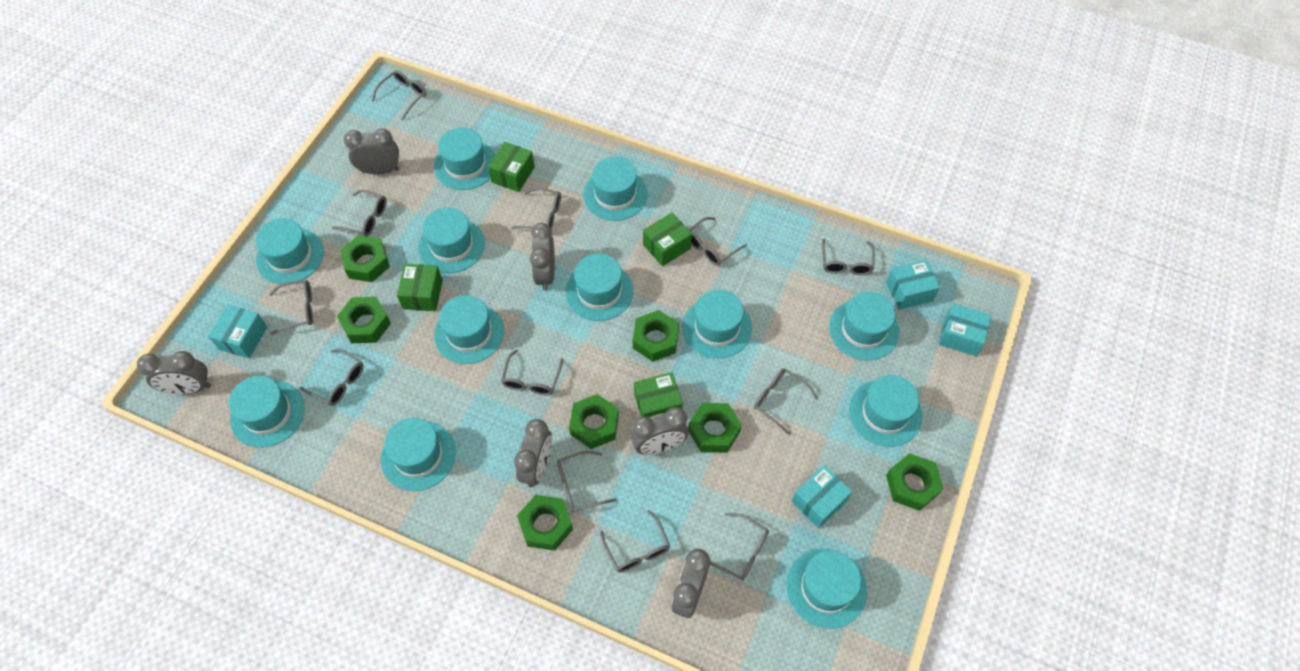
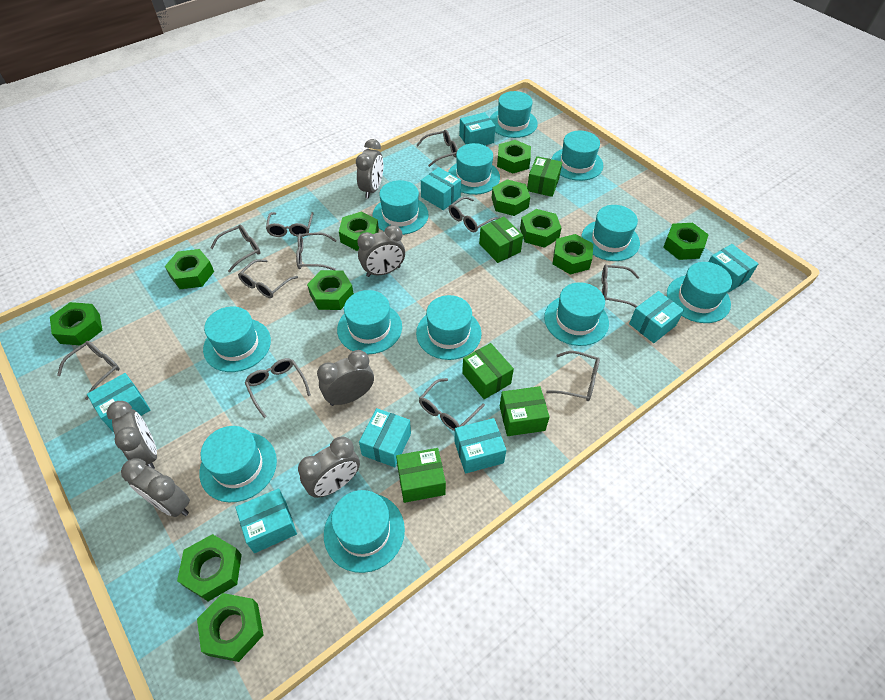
green box: 4 -> 5
green nut: 7 -> 11
grey glasses: 12 -> 11
turquoise box: 4 -> 8

